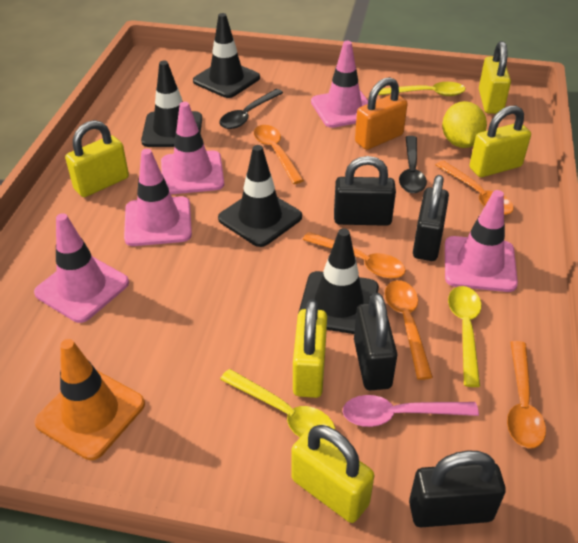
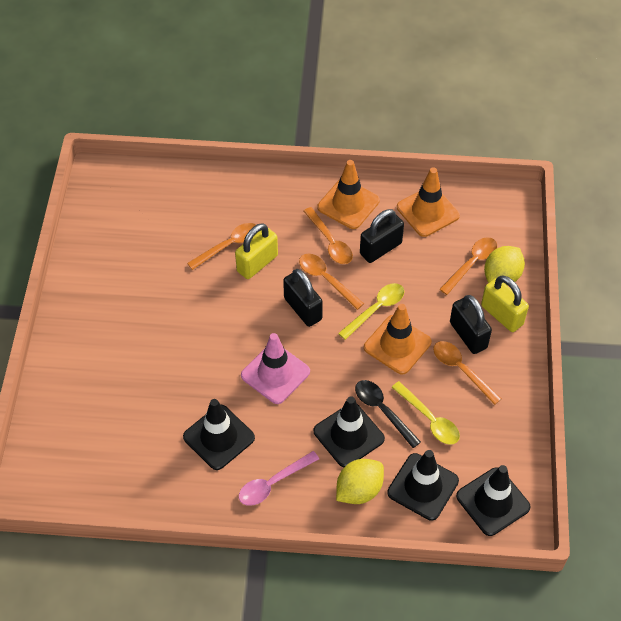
black padlock: 4 -> 3
black spoon: 2 -> 1
orange padlock: 1 -> 0
orange traffic cone: 1 -> 3
pink traffic cone: 5 -> 1
yellow lemon: 1 -> 2
yellow padlock: 5 -> 2
yellow spoon: 3 -> 2

